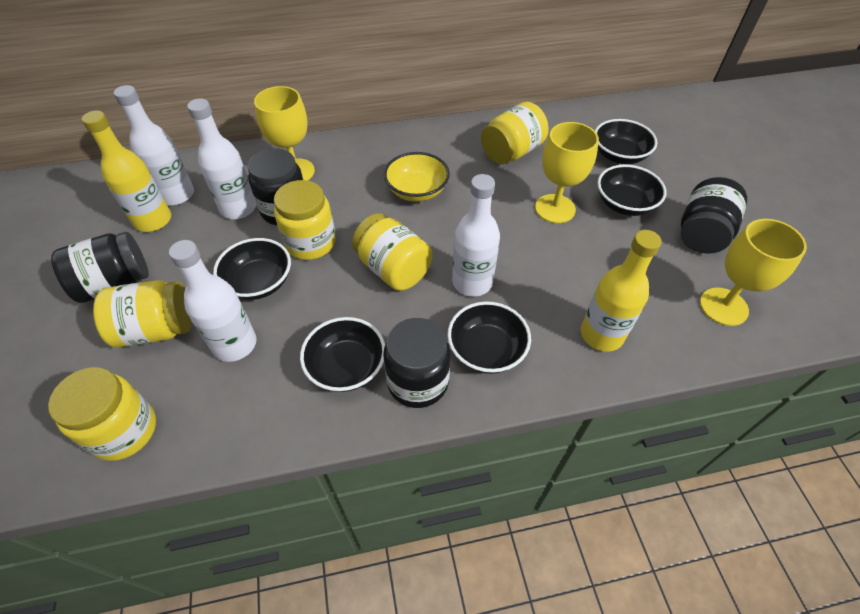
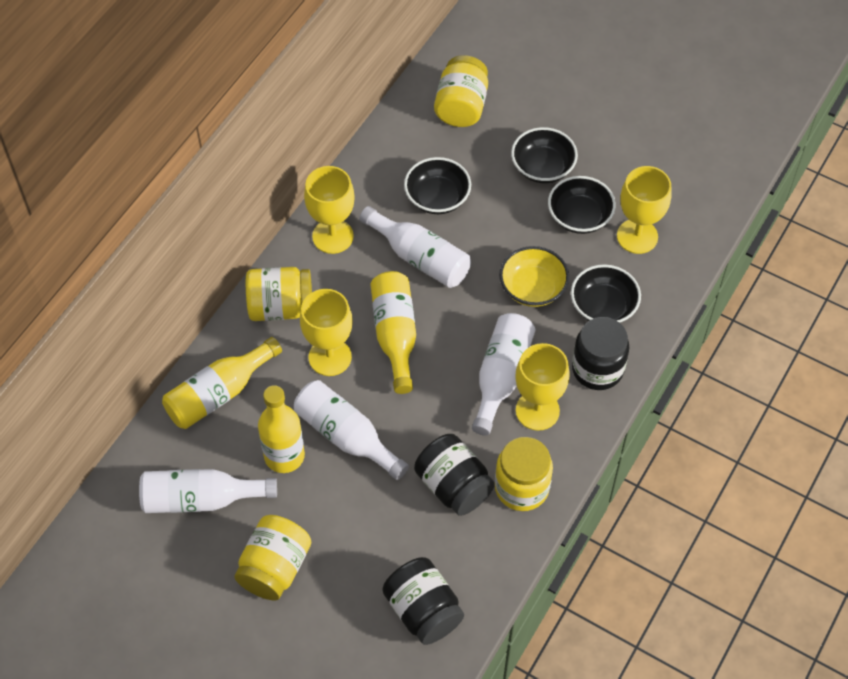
black bowl: 5 -> 4
black jar: 4 -> 3
yellow bottle: 2 -> 3
yellow goblet: 3 -> 4
yellow jar: 5 -> 4

